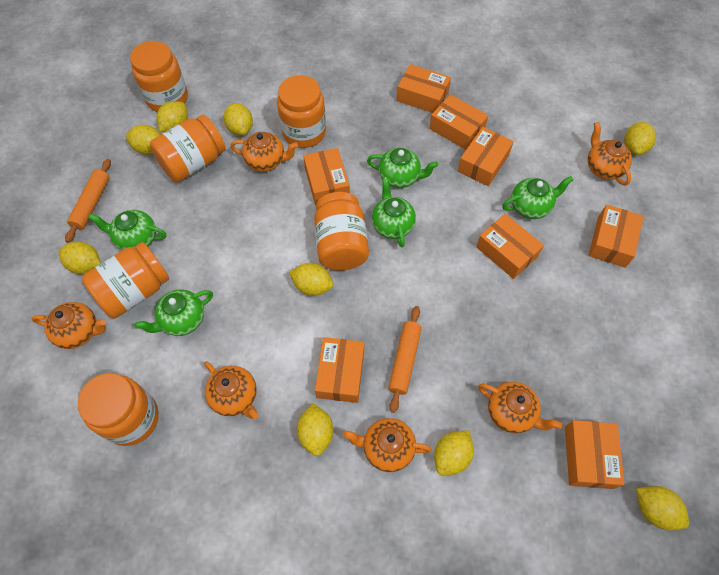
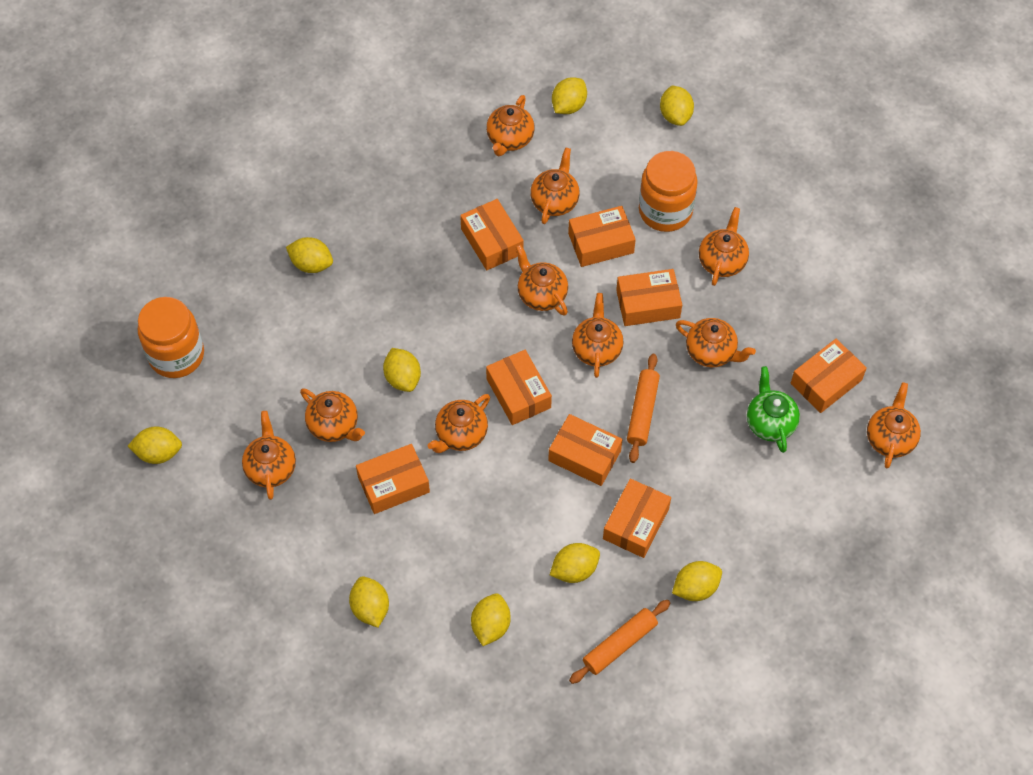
green teapot: 5 -> 1
orange jar: 6 -> 2
orange teapot: 6 -> 10

